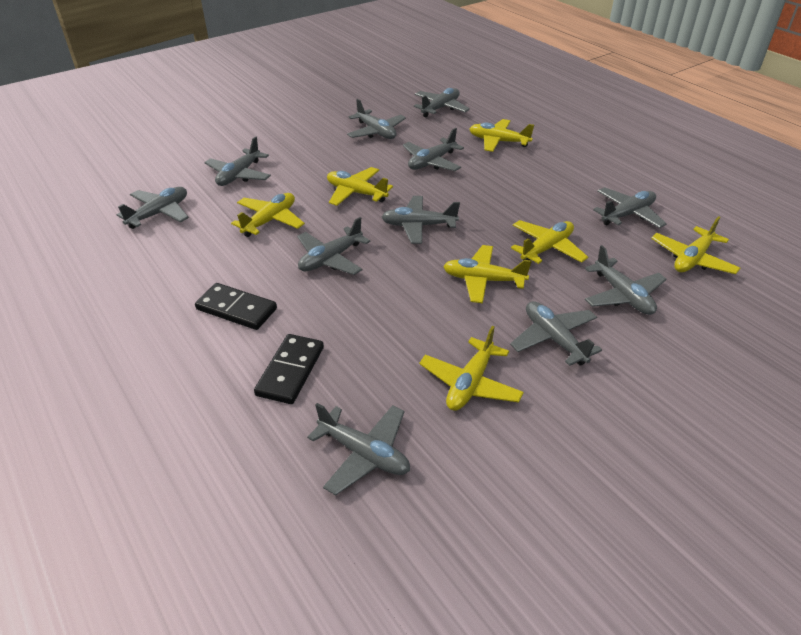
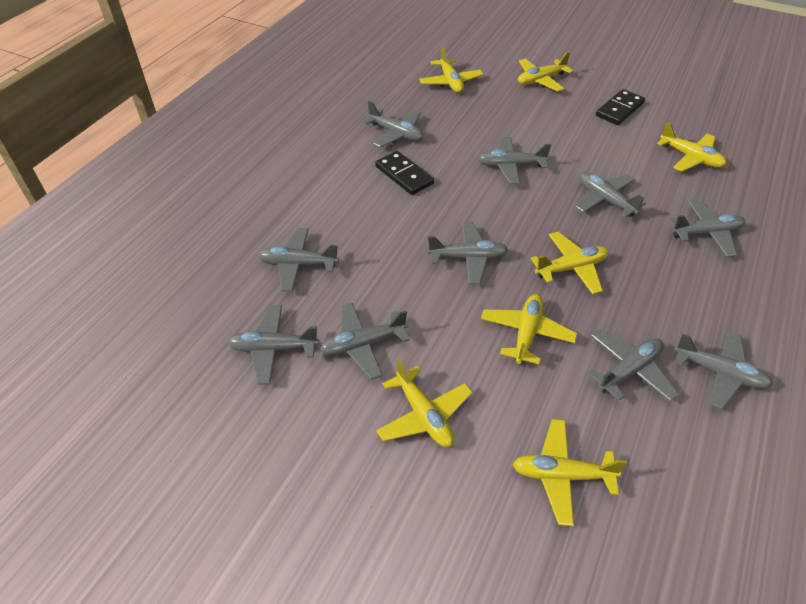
grey plane: 11 -> 10

